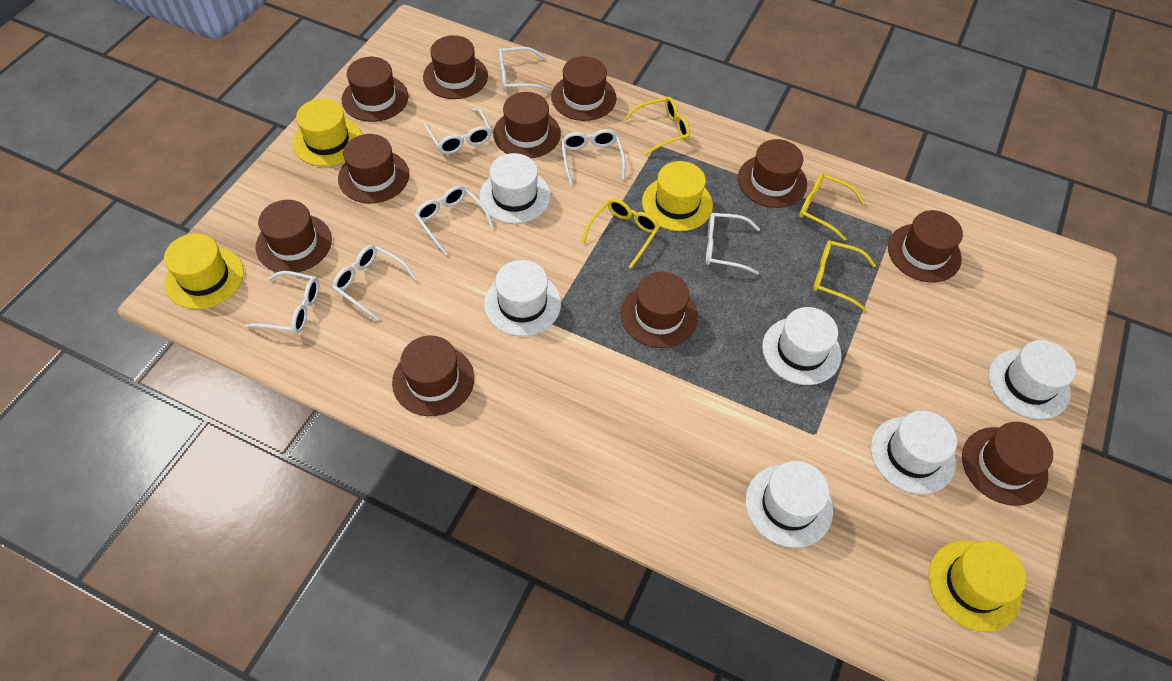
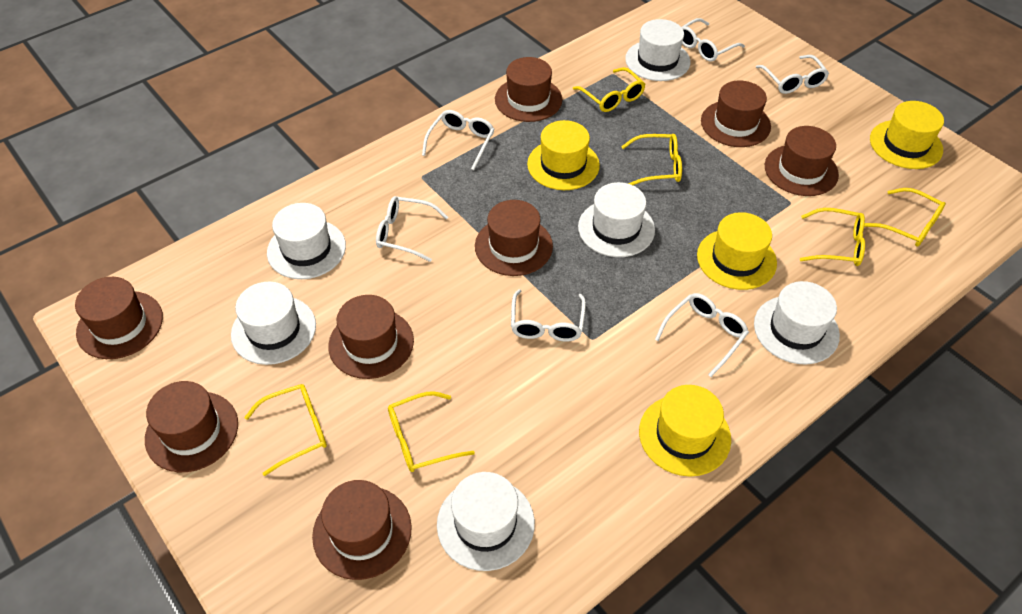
brown hat: 11 -> 8
white glasses: 7 -> 6
yellow glasses: 4 -> 6

